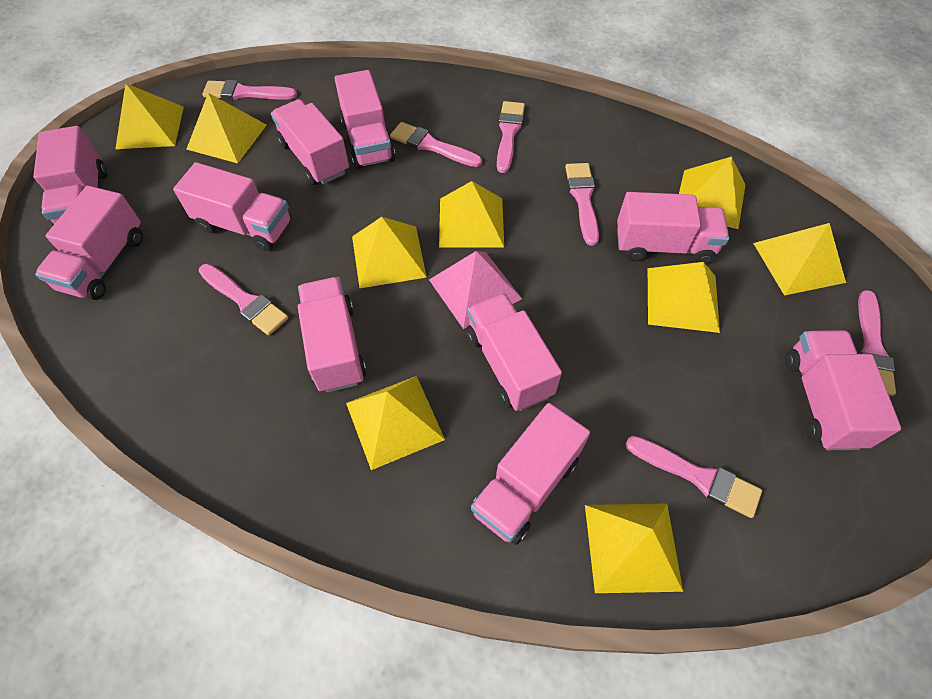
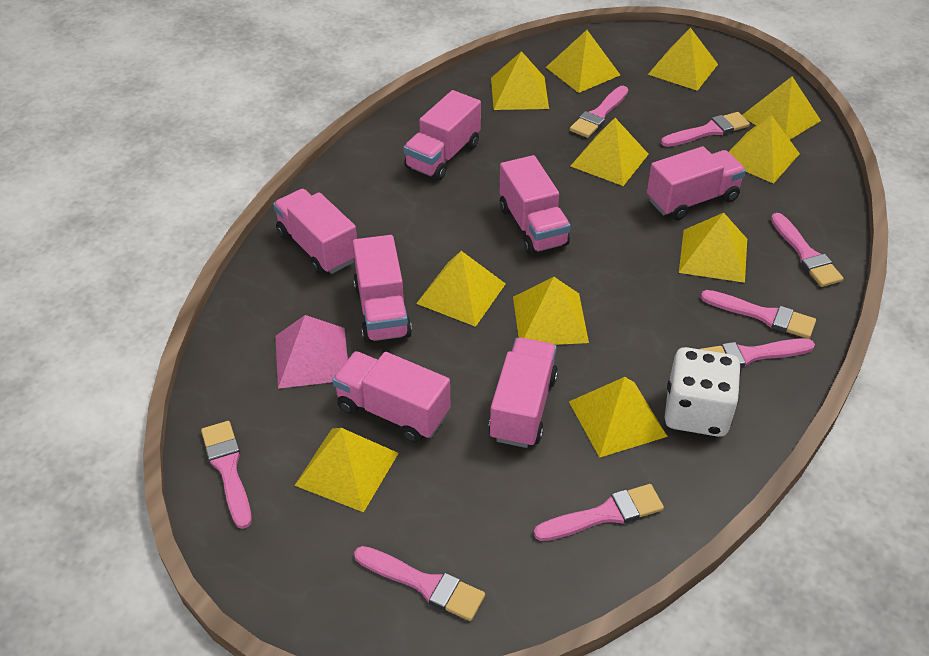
pink brush: 7 -> 8
pink truck: 10 -> 7
white dice: 0 -> 1
yellow pyramid: 9 -> 11

